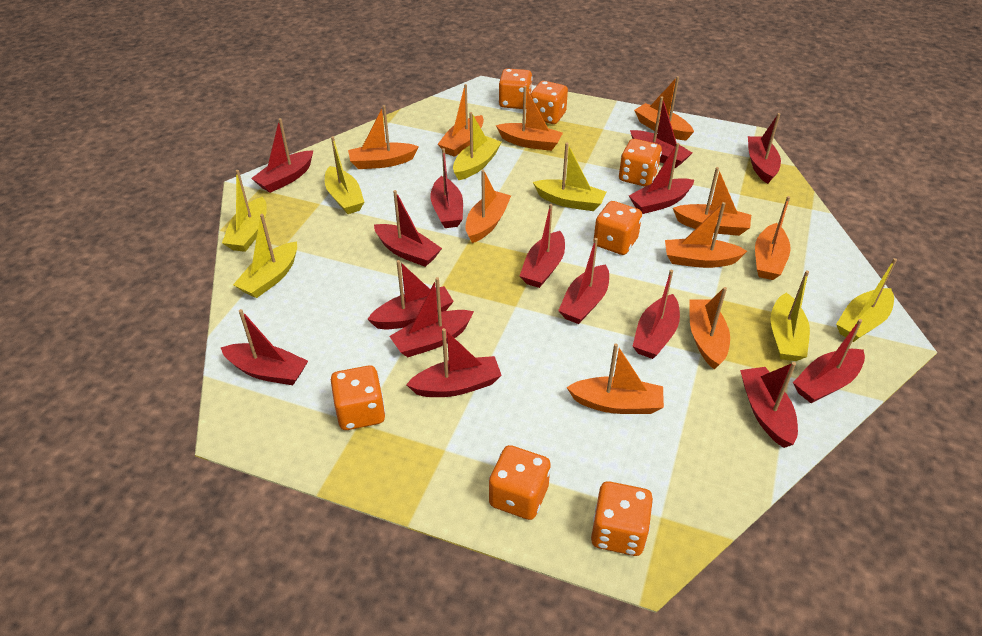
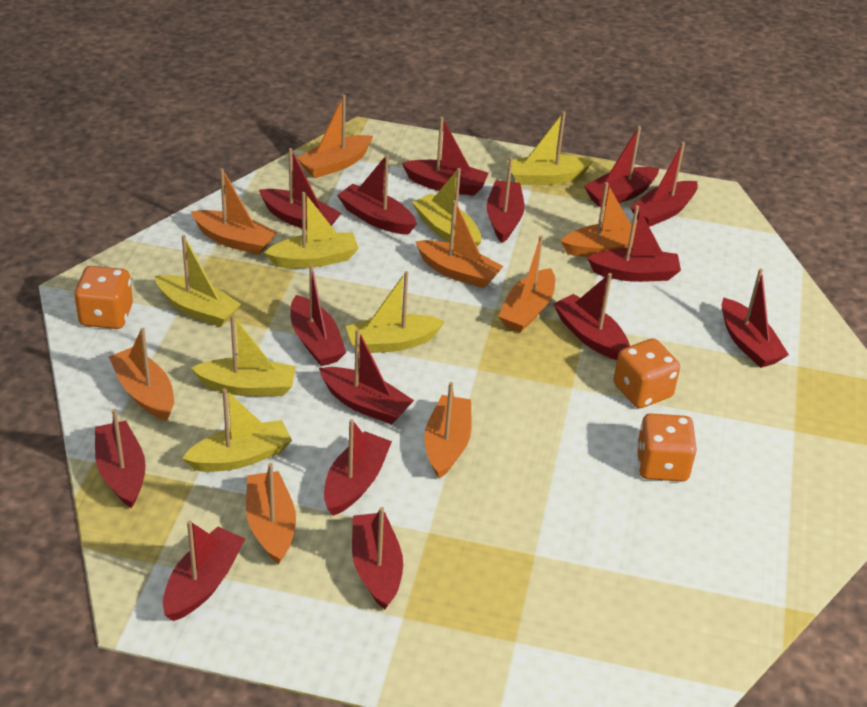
orange boat: 10 -> 8
orange dice: 7 -> 3

